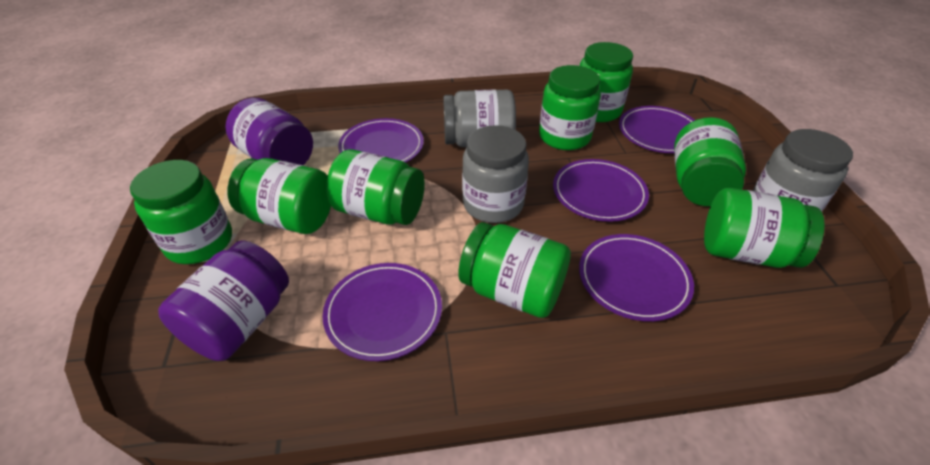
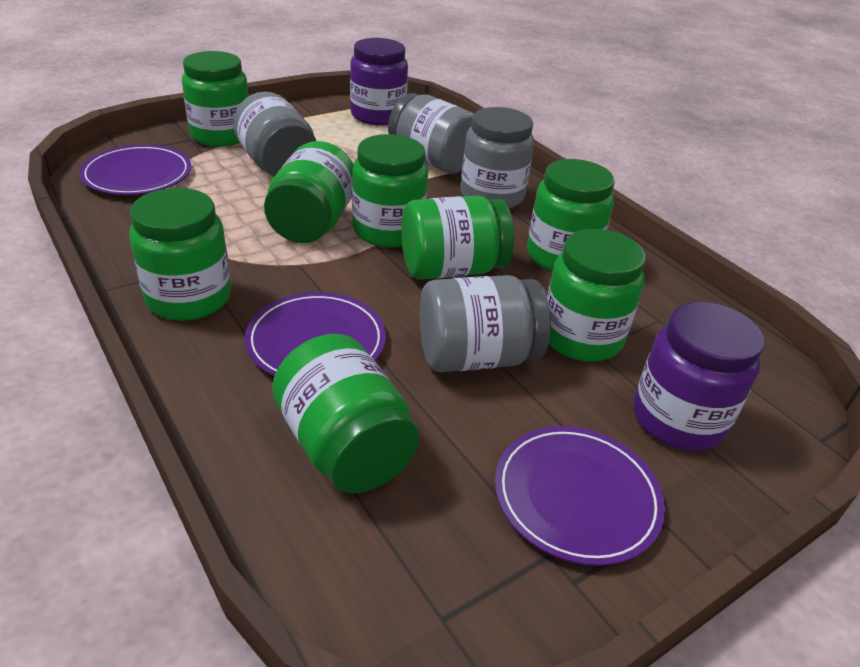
grey jar: 3 -> 4
purple plate: 5 -> 3

